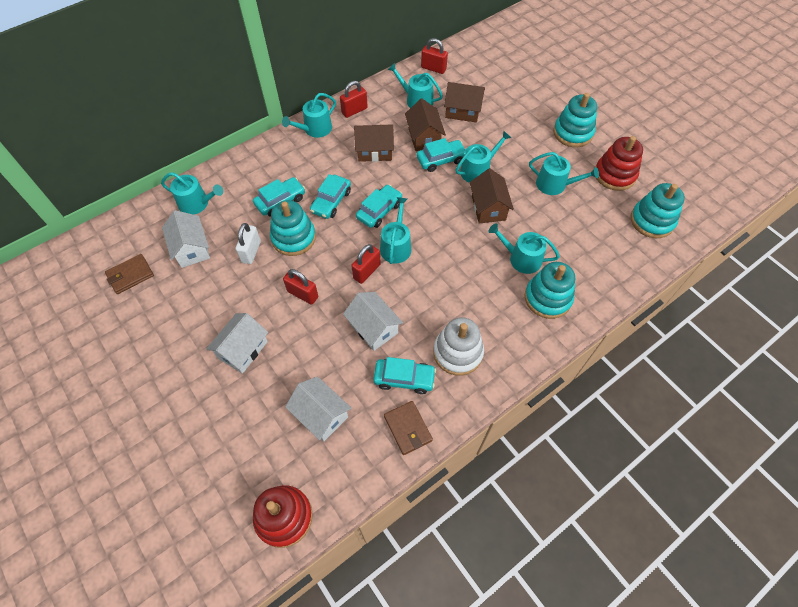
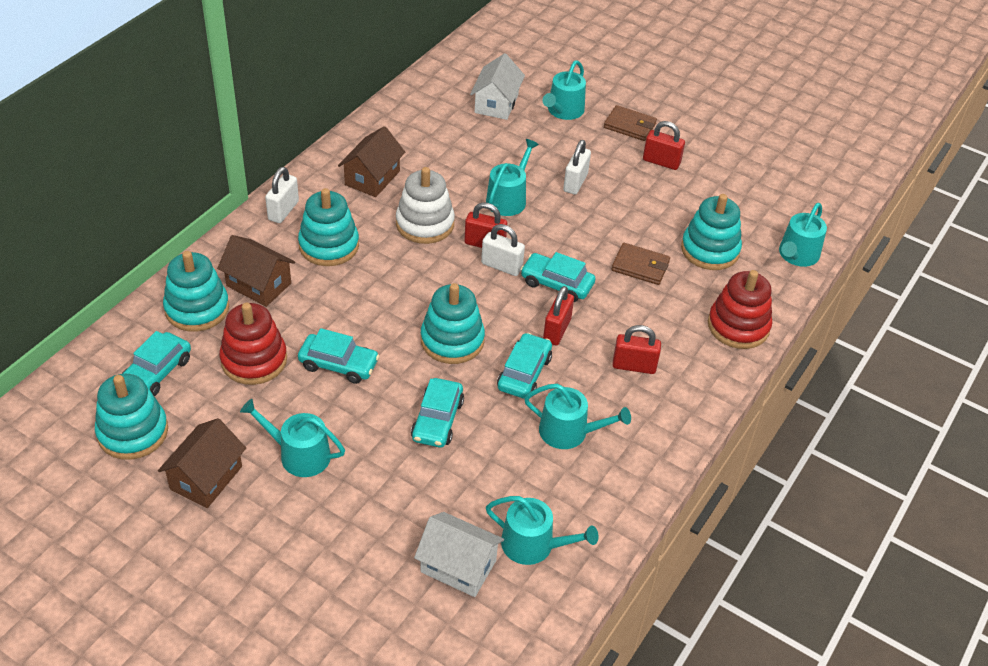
brown house: 4 -> 3
turquoise stacking toy: 4 -> 5
turquoise watering can: 7 -> 6
white house: 4 -> 2
white padlock: 1 -> 3

